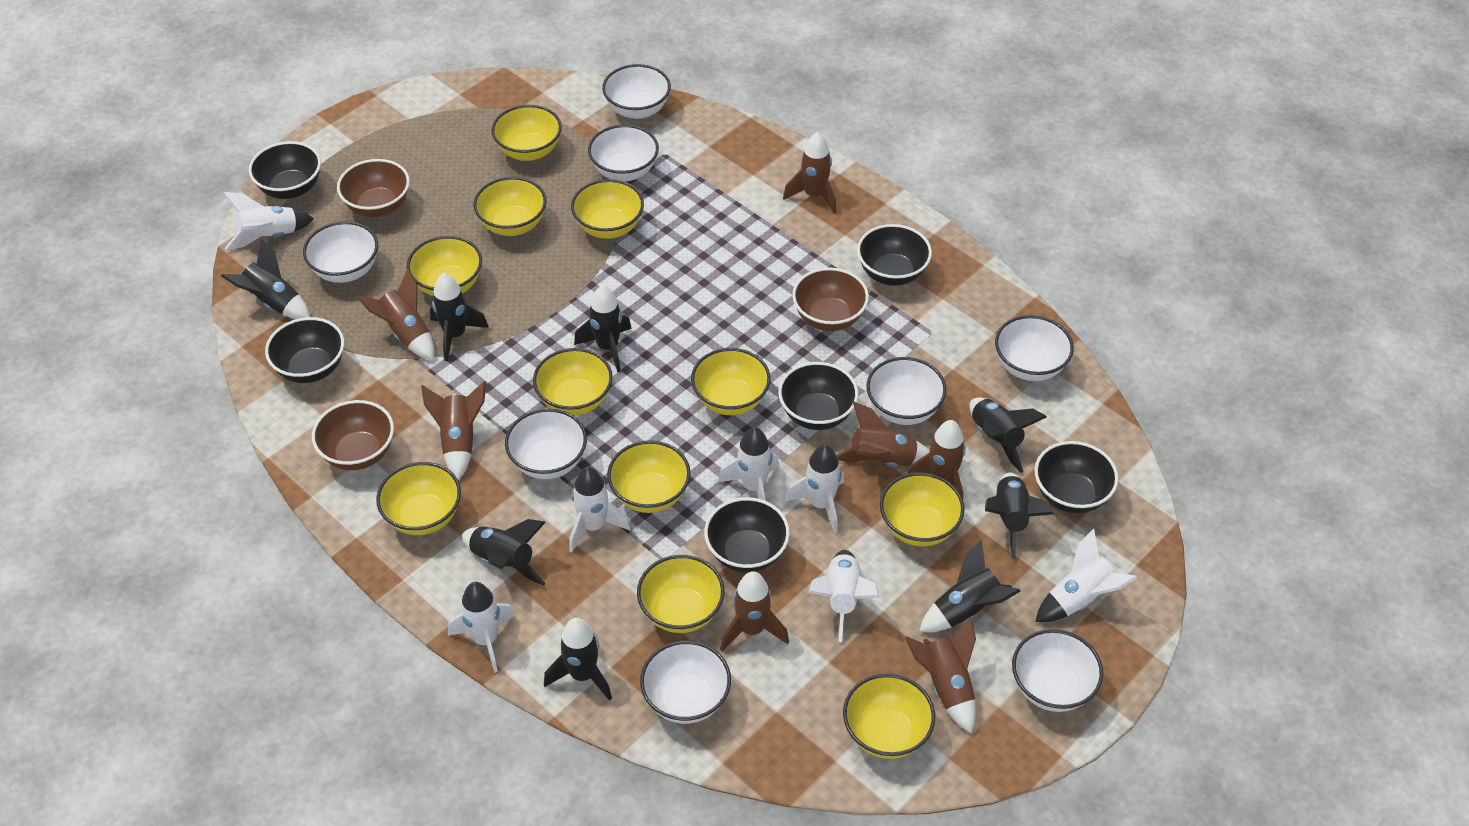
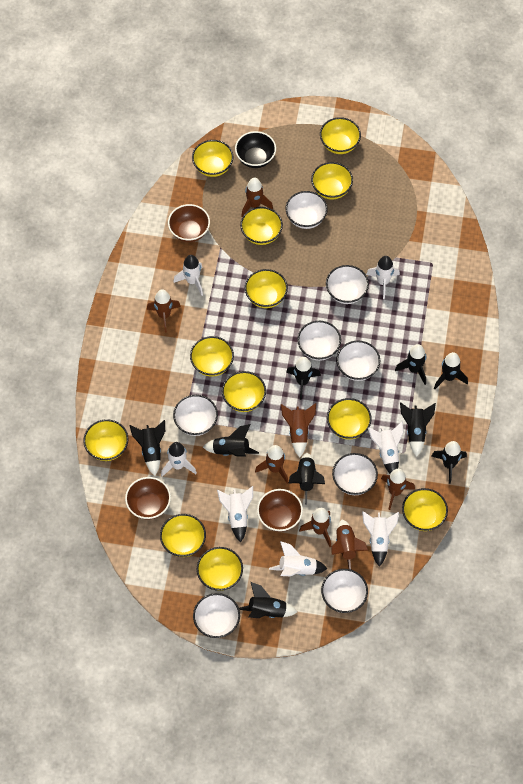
black bowl: 6 -> 1
black rocket: 8 -> 9
yellow bowl: 11 -> 12

